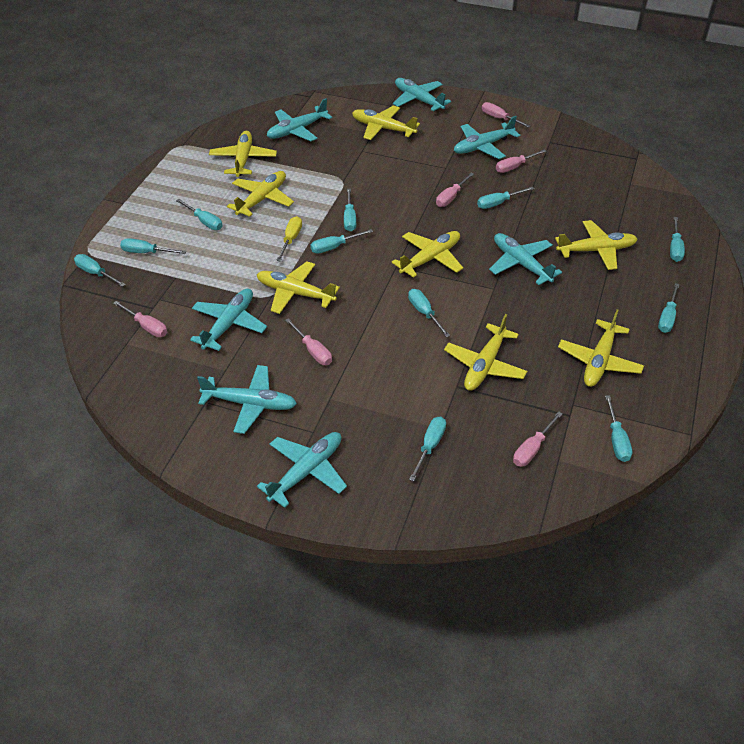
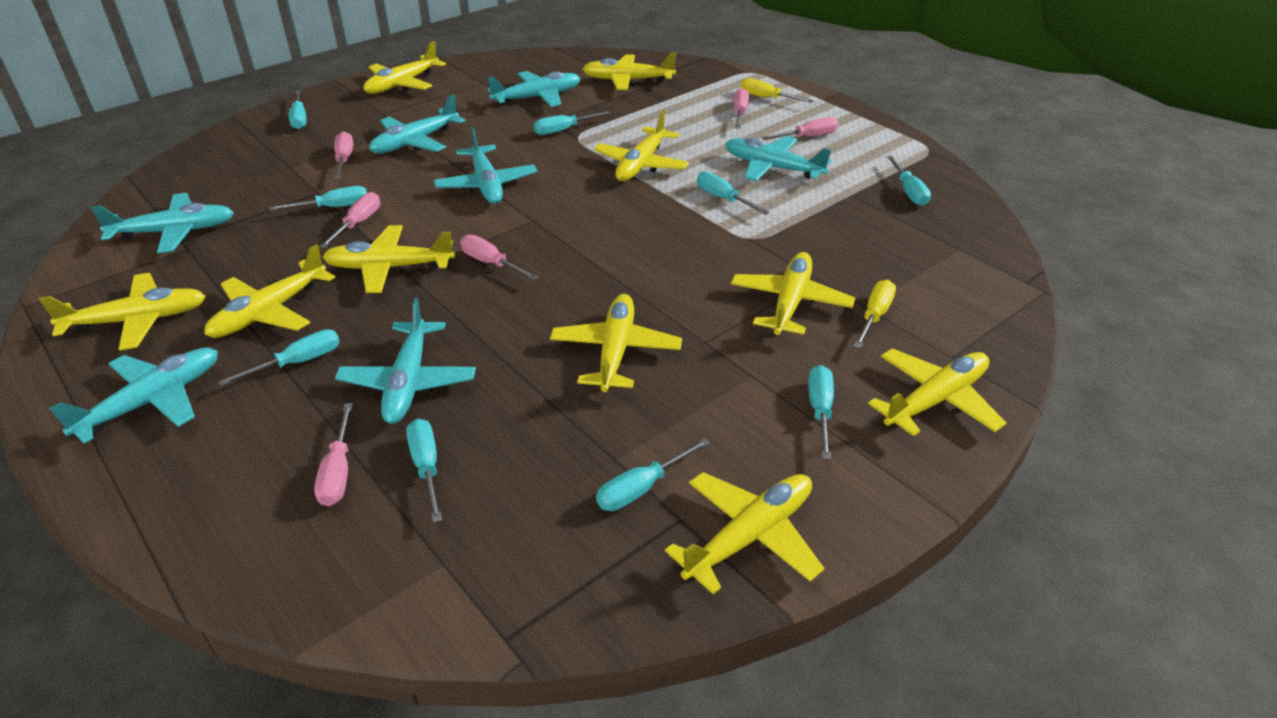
turquoise screwdriver: 11 -> 9
yellow plane: 8 -> 10
yellow screwdriver: 1 -> 2

